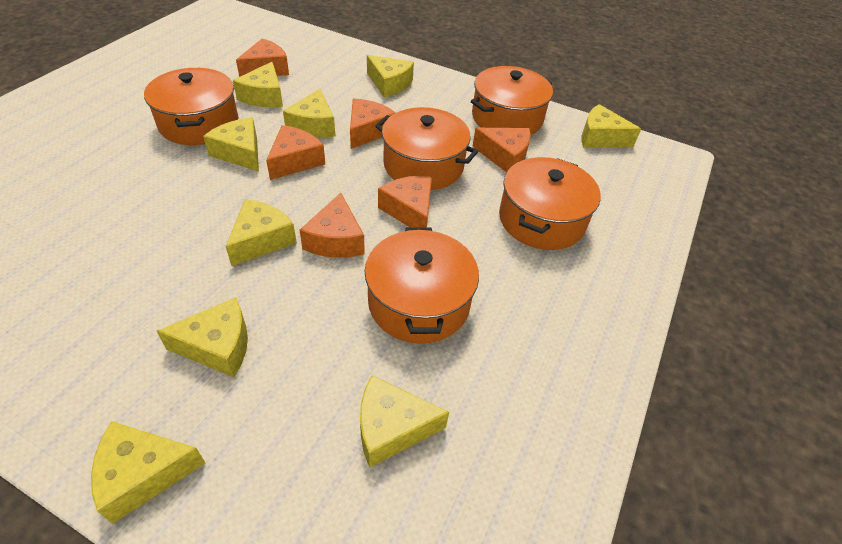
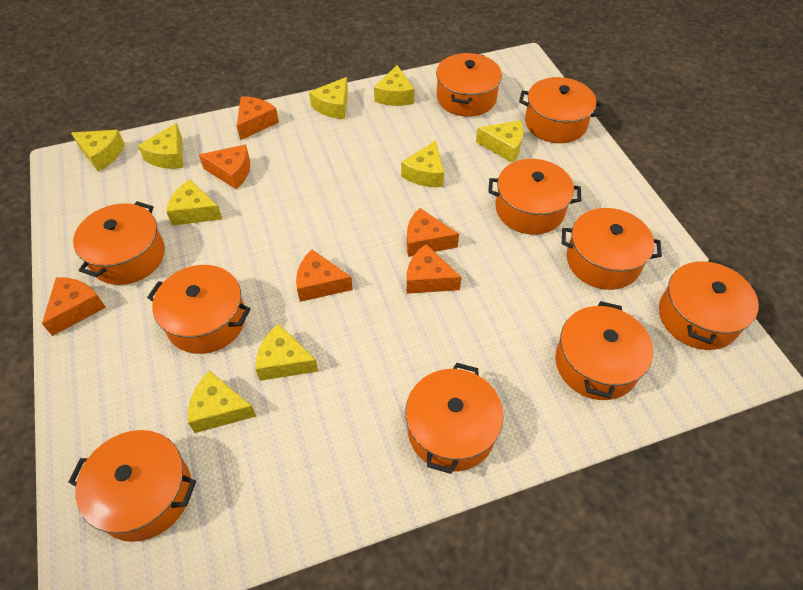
orange pot: 5 -> 10

